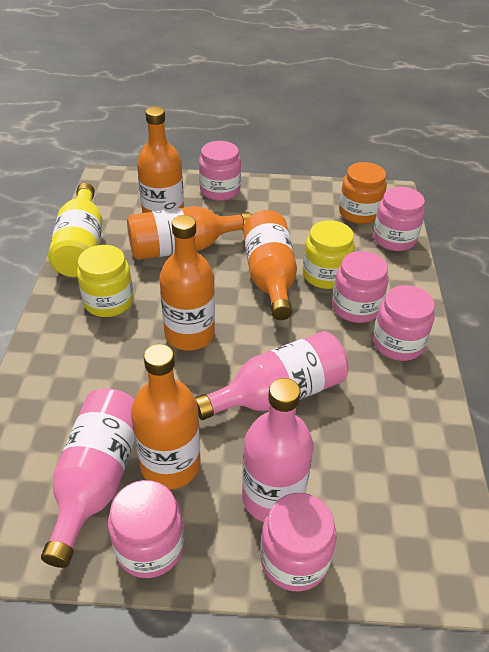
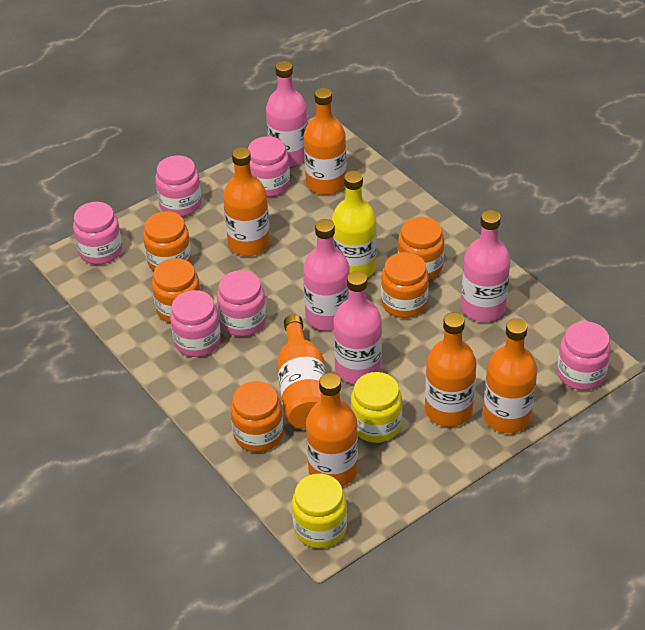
orange bottle: 5 -> 6
orange jar: 1 -> 5
pink bottle: 3 -> 4

